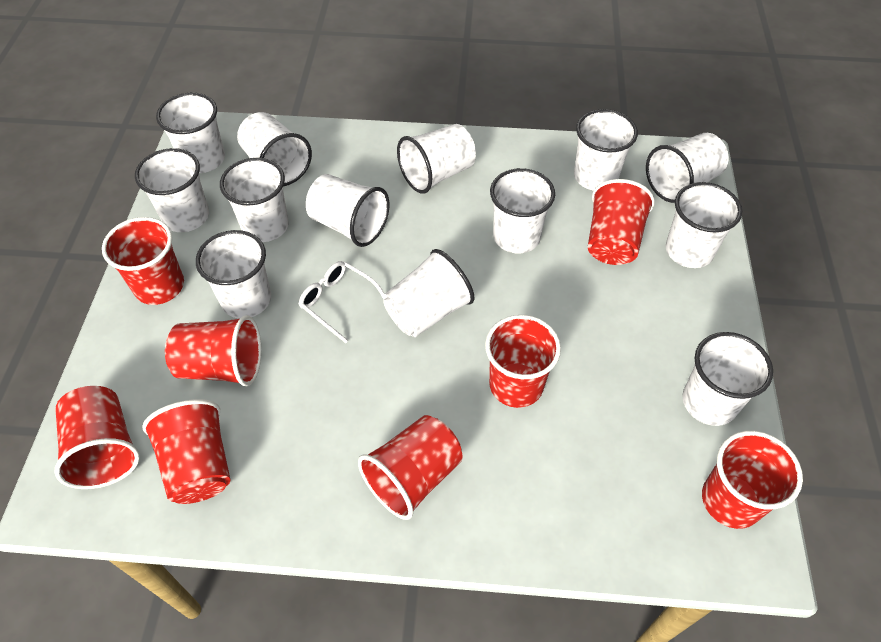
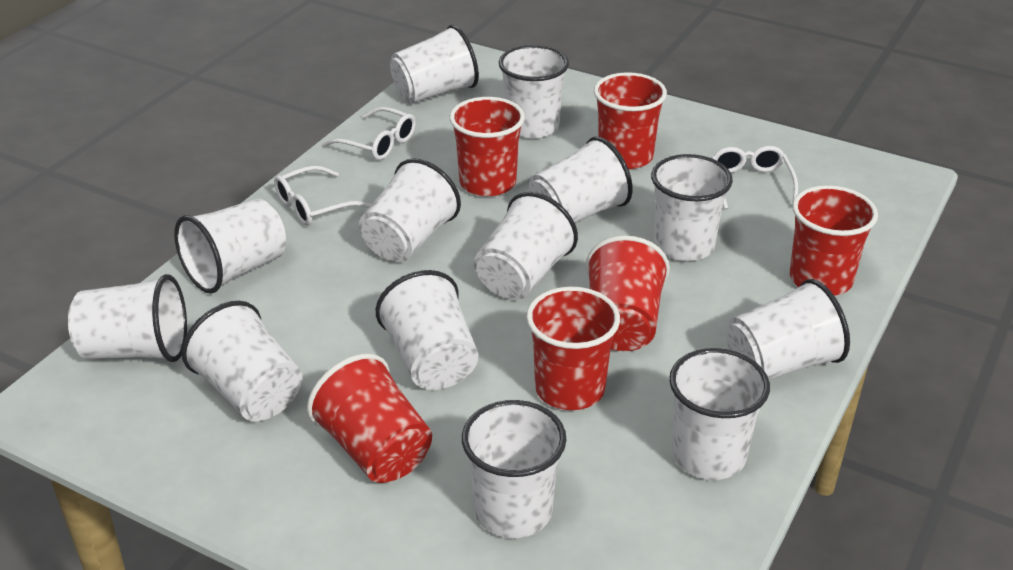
red cup: 8 -> 6
white glasses: 1 -> 3

